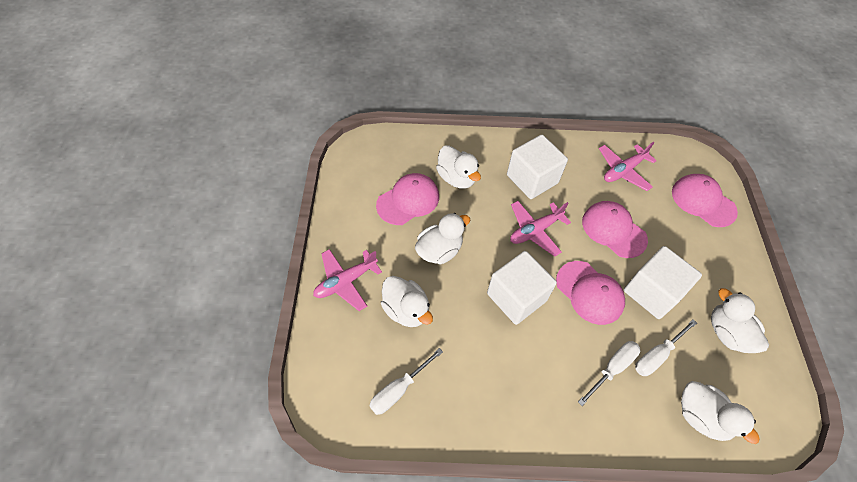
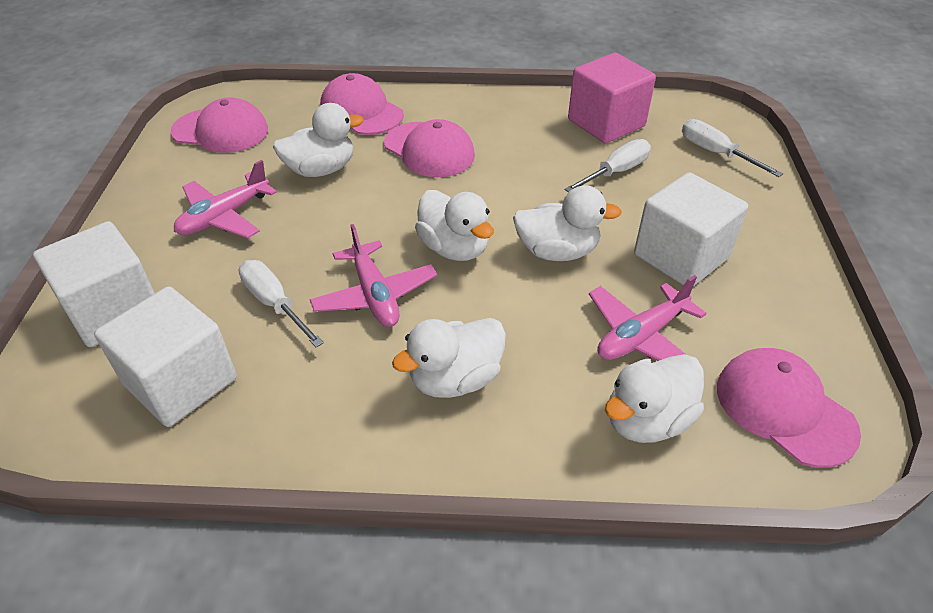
pink cube: 0 -> 1

